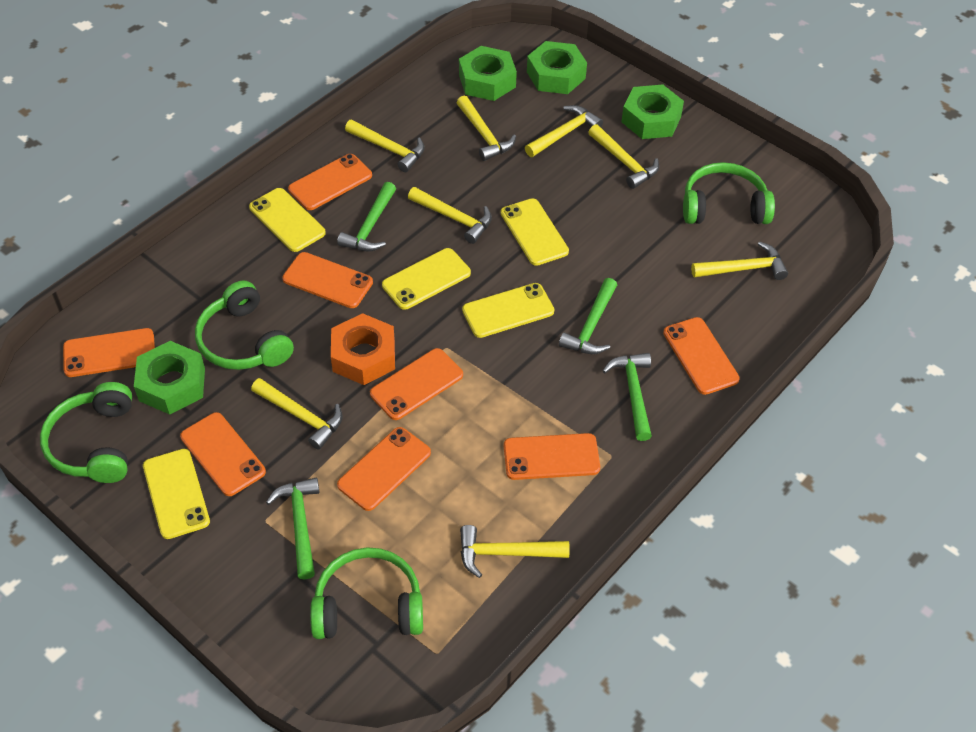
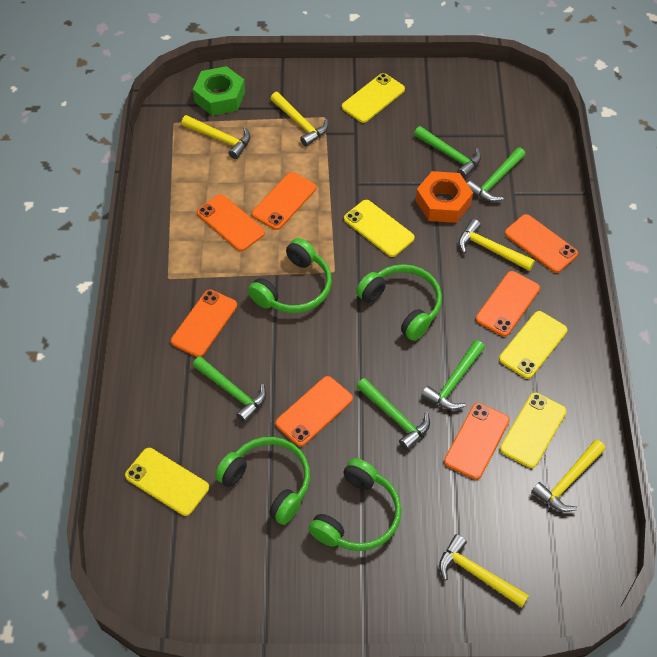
green hammer: 4 -> 5
green nut: 4 -> 1
orange phone: 8 -> 7
yellow hammer: 8 -> 5

